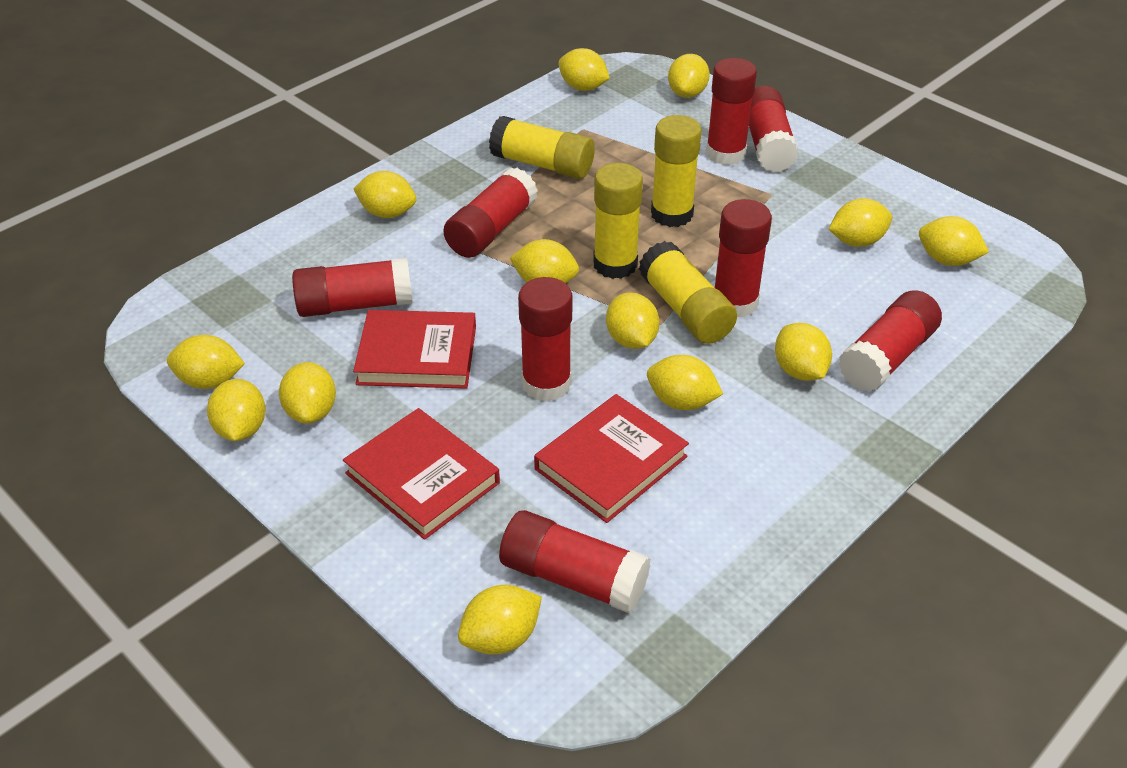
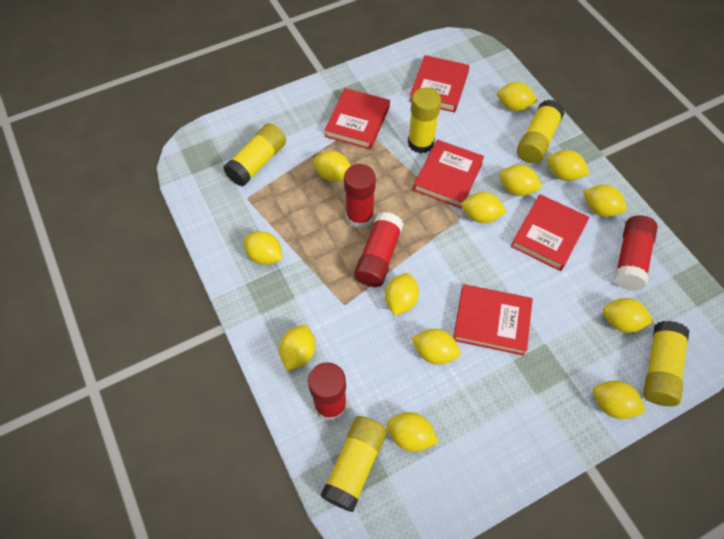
red book: 3 -> 5
red glue stick: 8 -> 4
yellow glue stick: 4 -> 5

